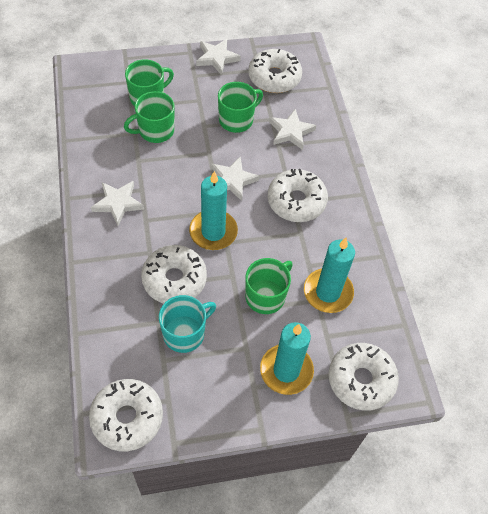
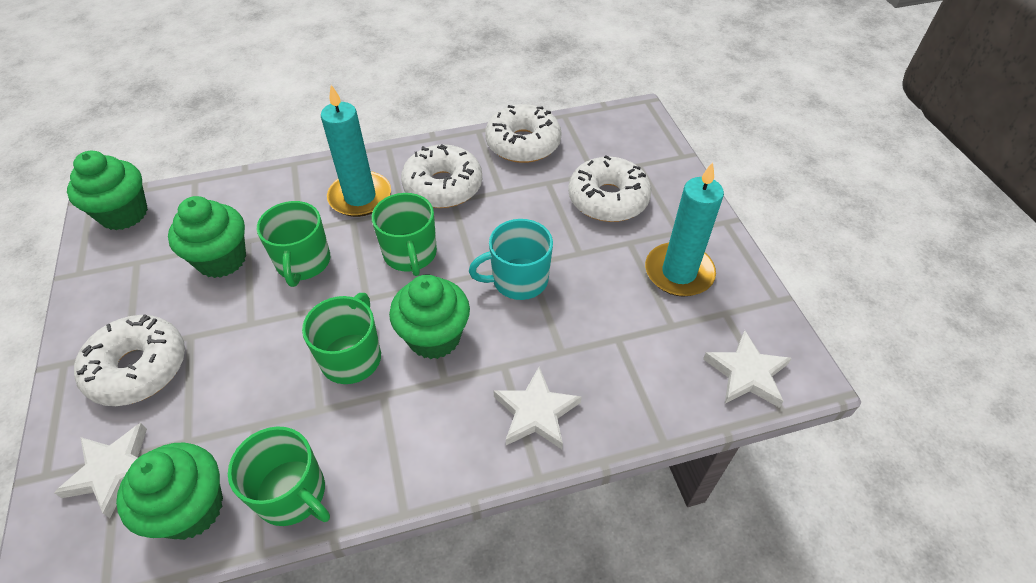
green cupcake: 0 -> 4
turquoise candle: 3 -> 2
white donut: 5 -> 4
white star: 4 -> 3

